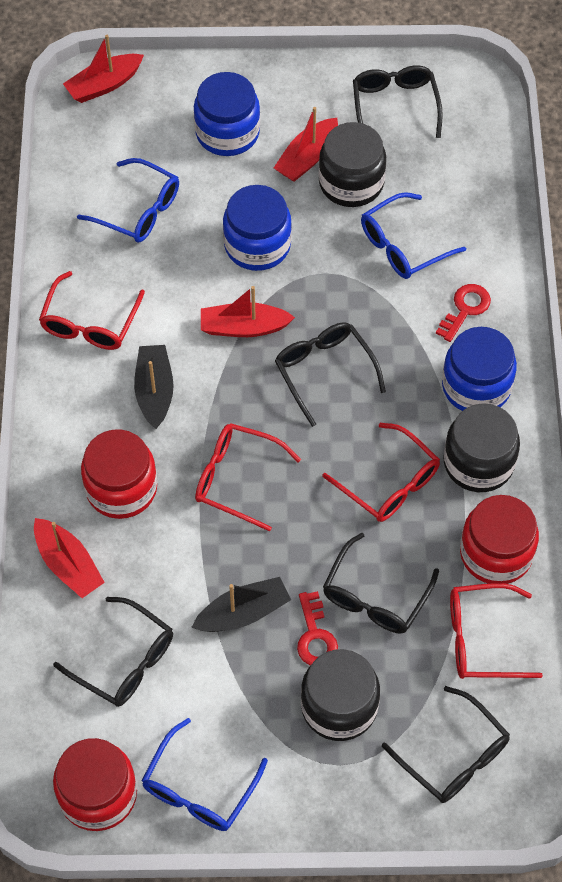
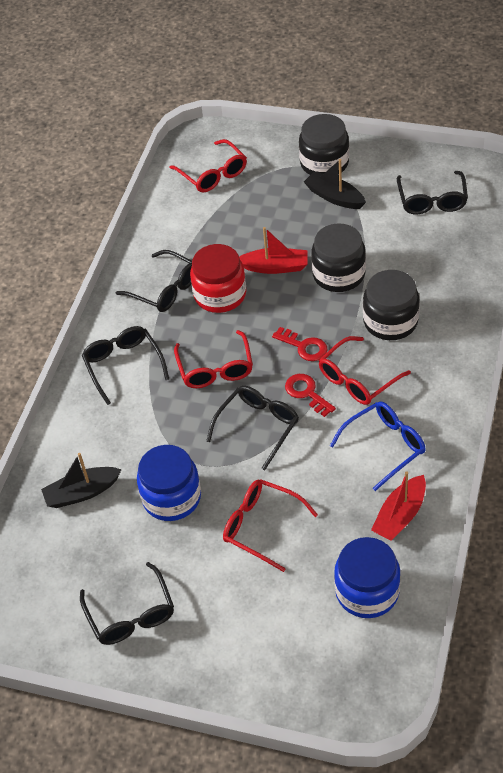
blue glasses: 3 -> 1
blue jar: 3 -> 2
red boat: 4 -> 2
red jar: 3 -> 1

